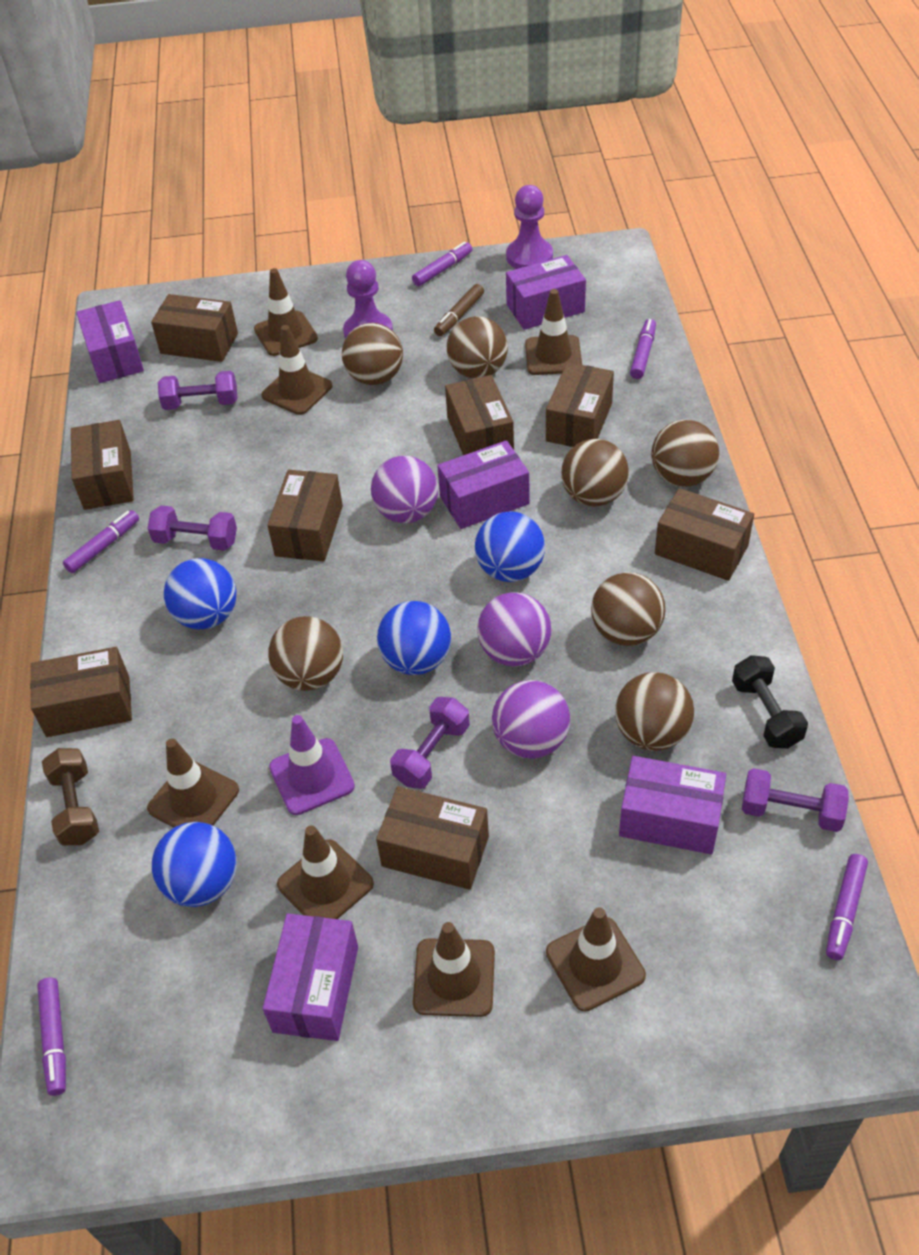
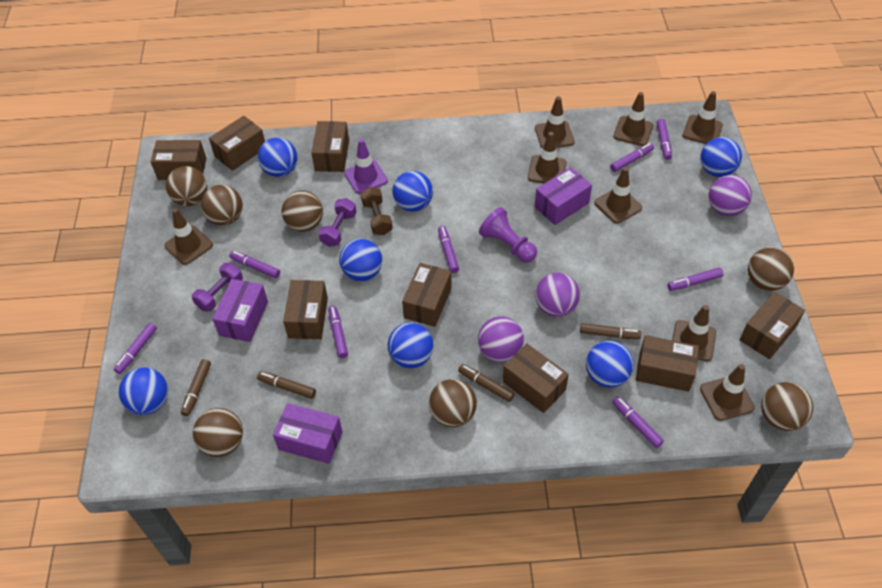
black dumbbell: 1 -> 0
blue ball: 4 -> 7
brown marker: 1 -> 4
brown traffic cone: 7 -> 8
purple box: 5 -> 3
purple dumbbell: 4 -> 2
purple marker: 5 -> 8
purple pawn: 2 -> 1

